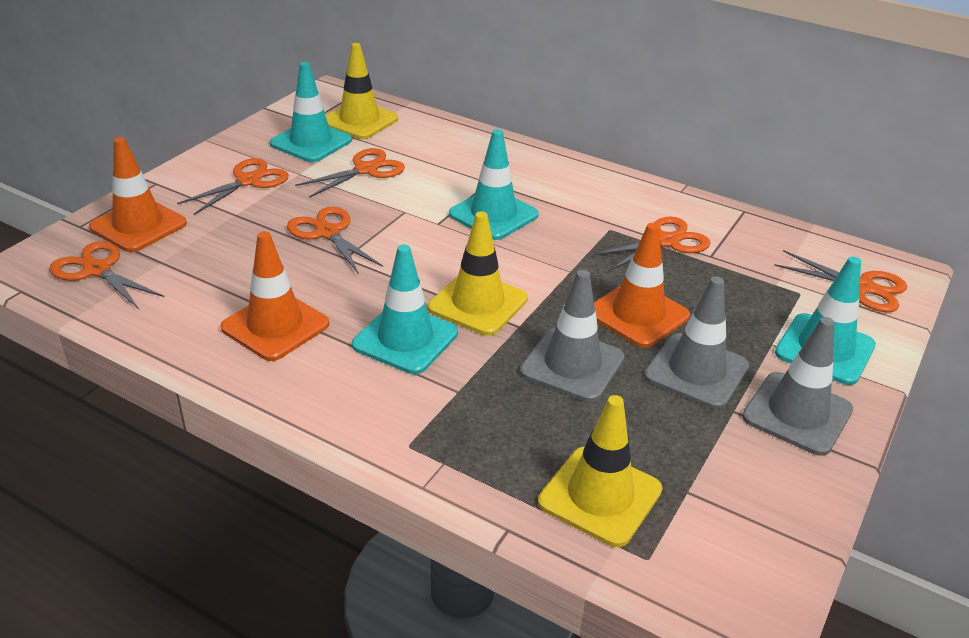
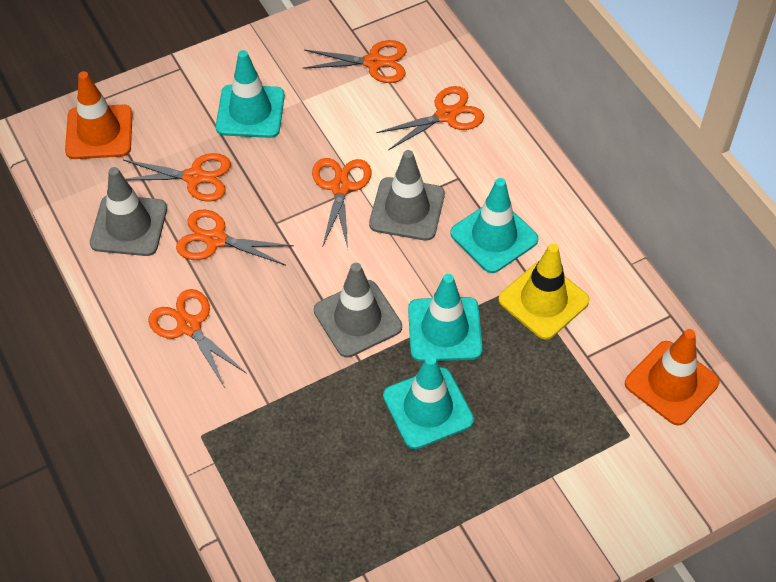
orange traffic cone: 3 -> 2
yellow traffic cone: 3 -> 1

